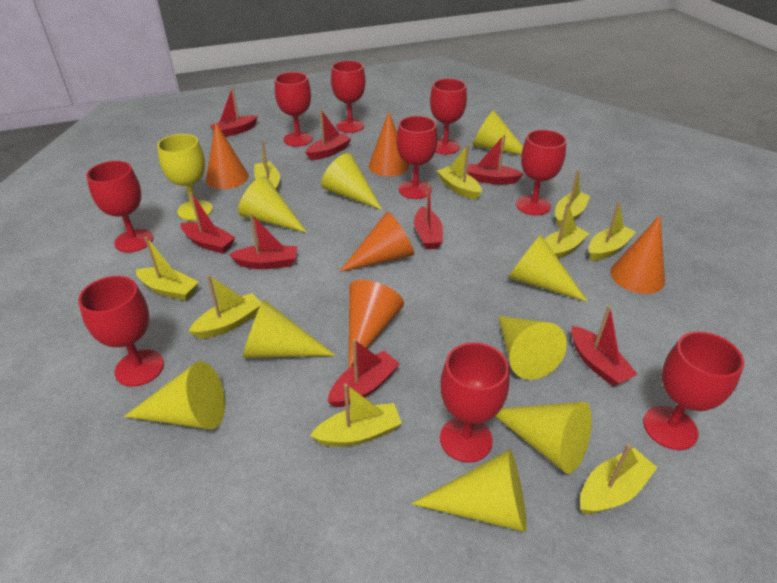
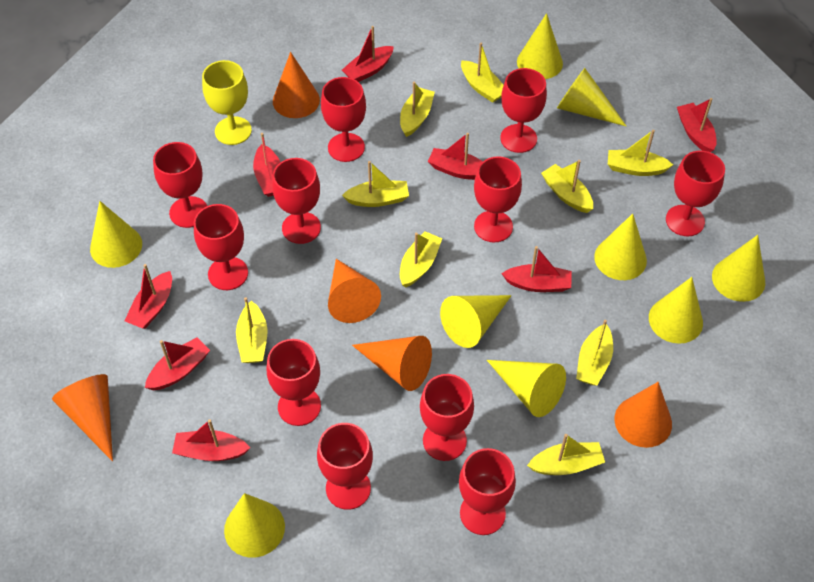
red goblet: 9 -> 11

